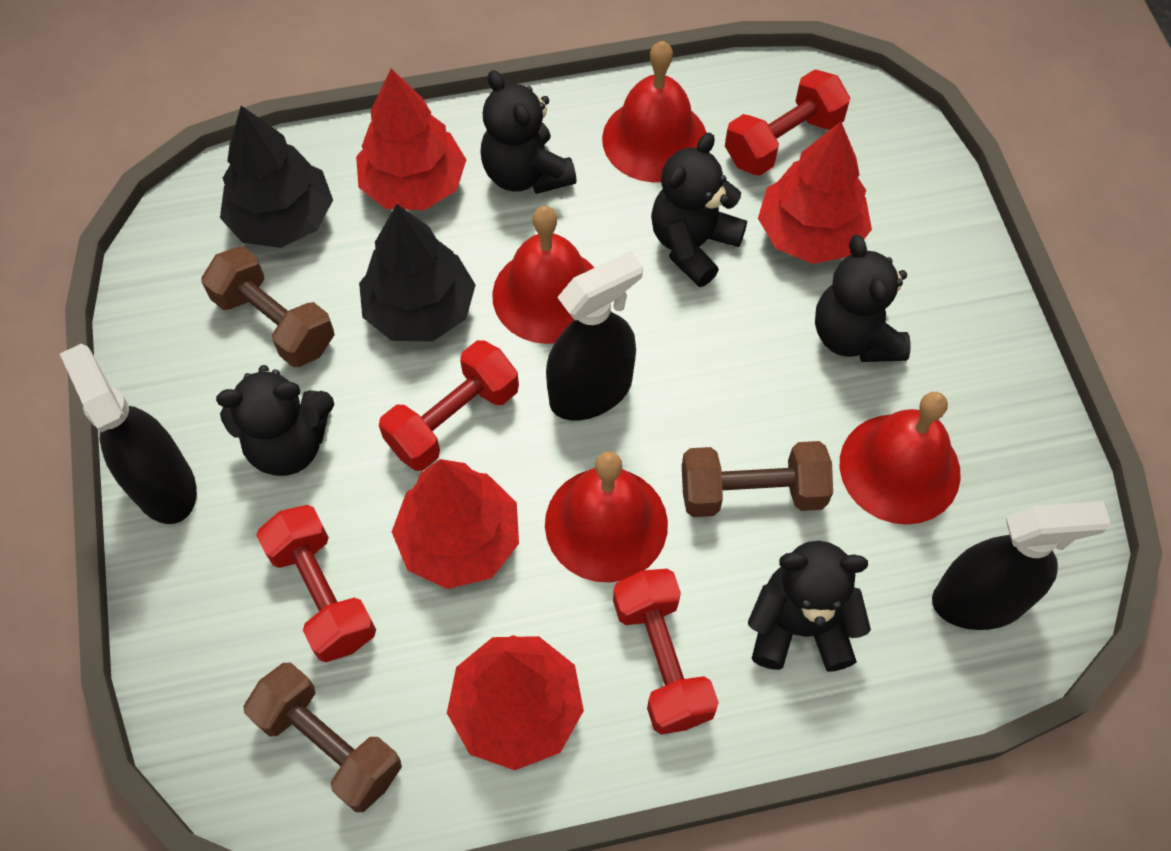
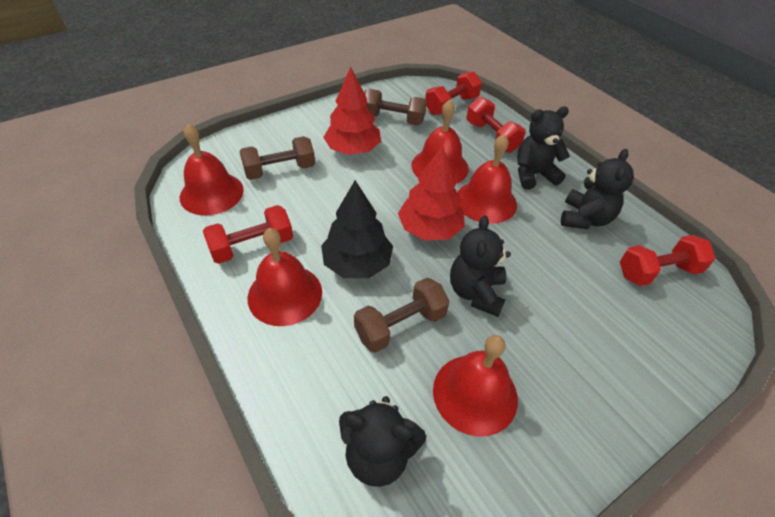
black spray bottle: 3 -> 0
black teddy bear: 5 -> 4
black tree: 2 -> 1
red bell: 4 -> 5
red tree: 4 -> 2

